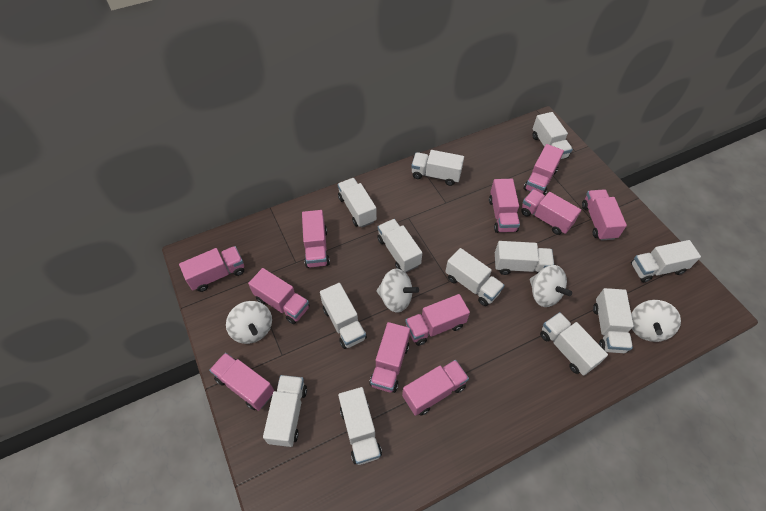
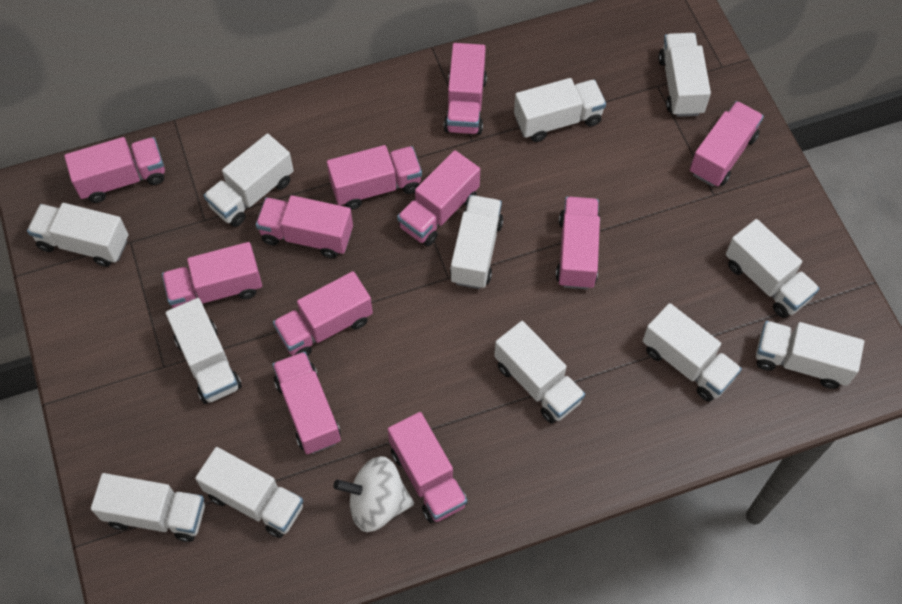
white spinning top: 4 -> 1

